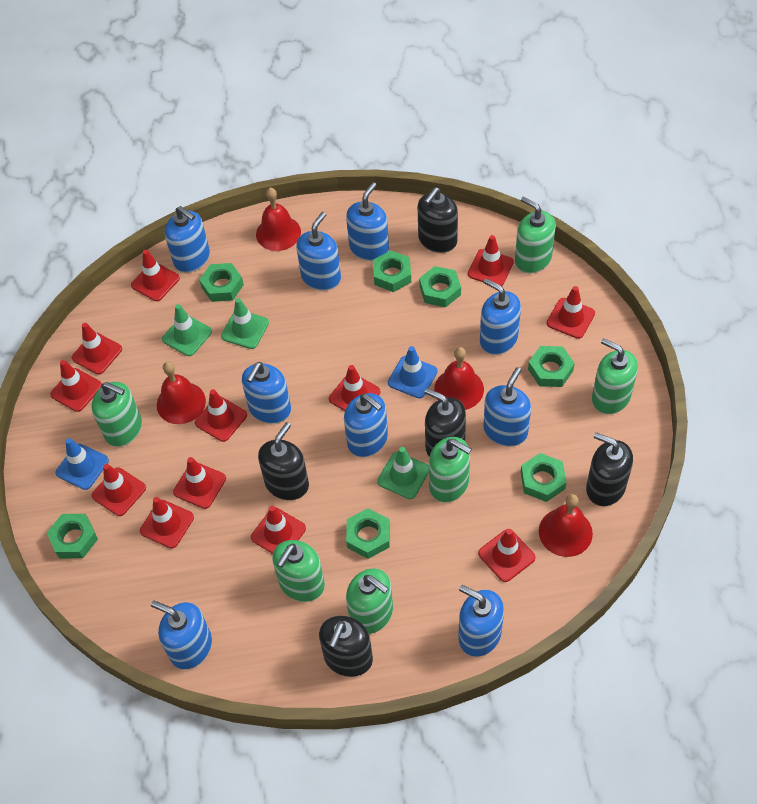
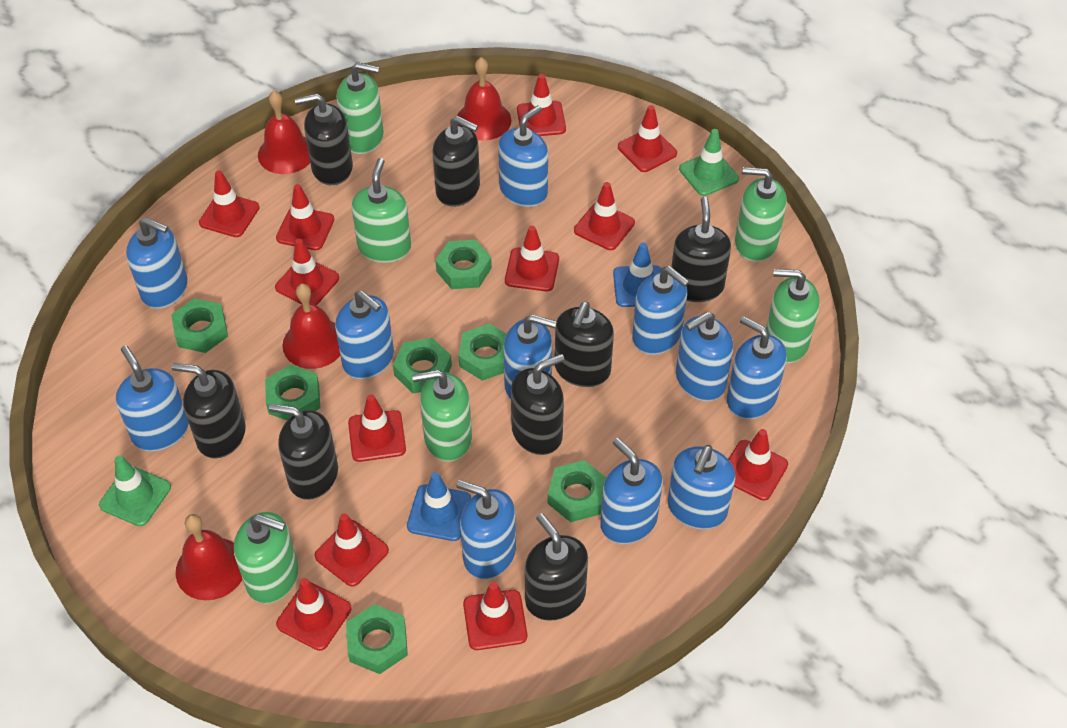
black soap dispenser: 5 -> 8
blue soap dispenser: 9 -> 11
green traffic cone: 3 -> 2

